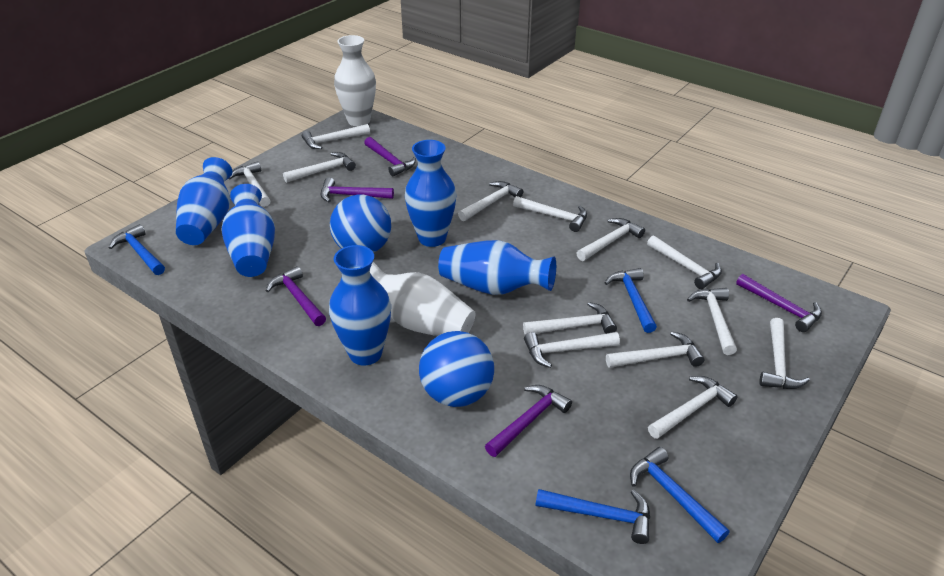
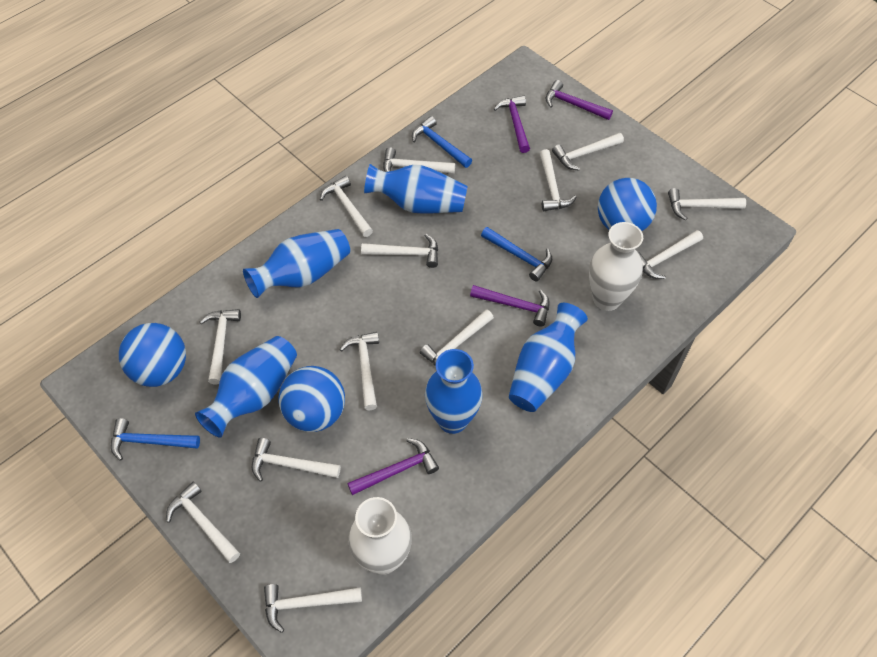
blue ball: 2 -> 3
blue hammer: 4 -> 3
purple hammer: 5 -> 4

